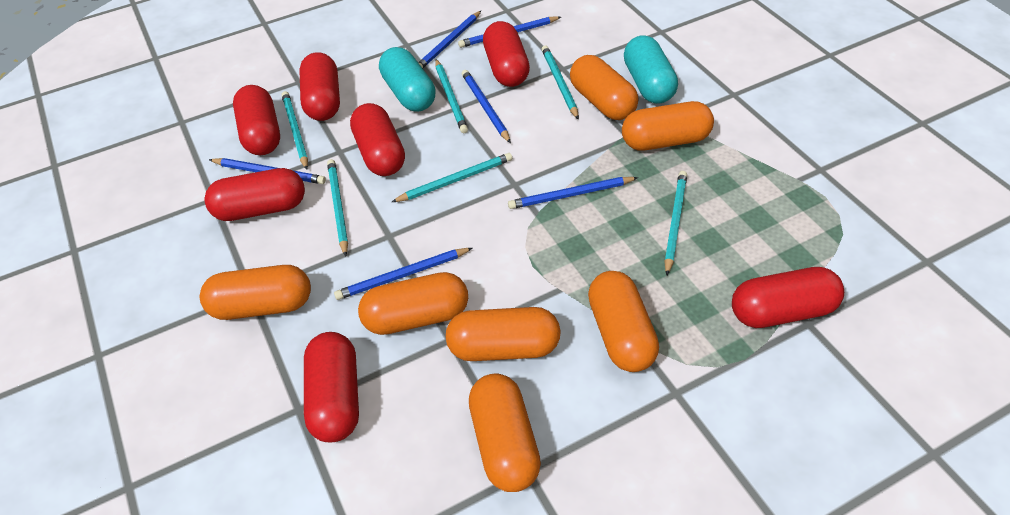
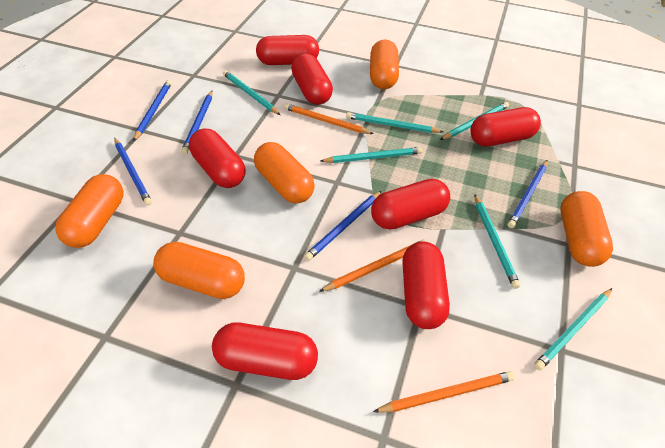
blue pencil: 6 -> 5
orange capsule: 7 -> 5
orange pencil: 0 -> 3
turquoise capsule: 2 -> 0

